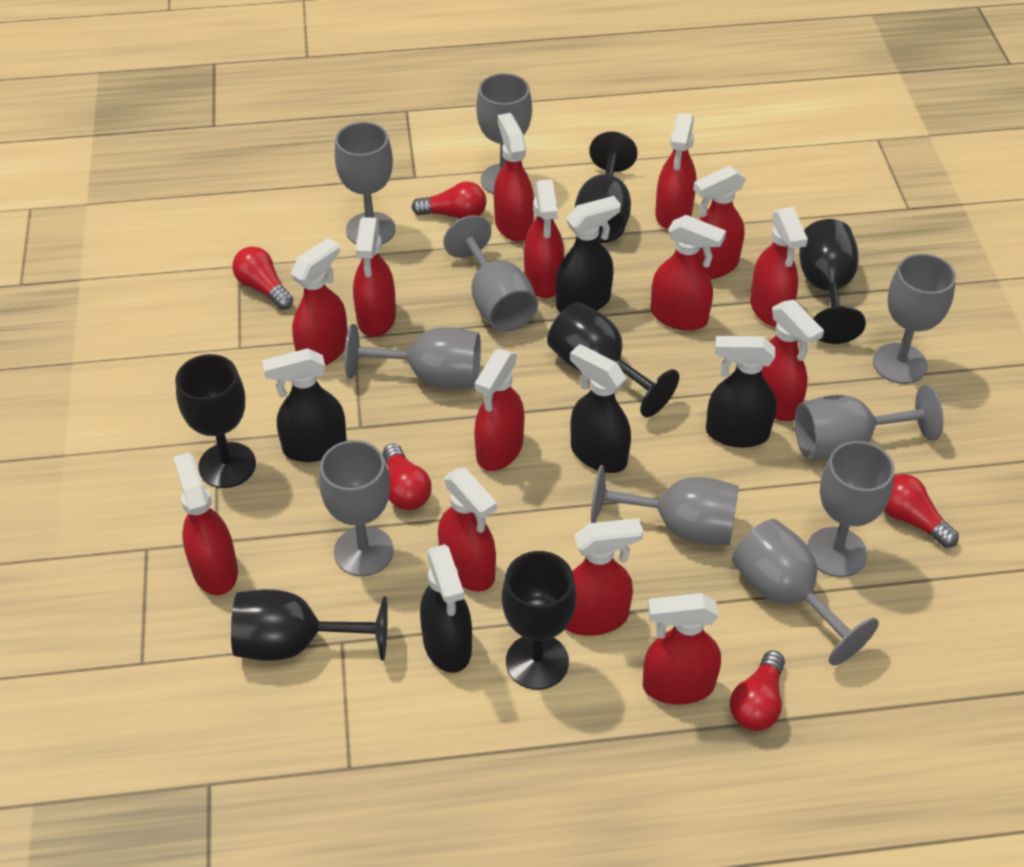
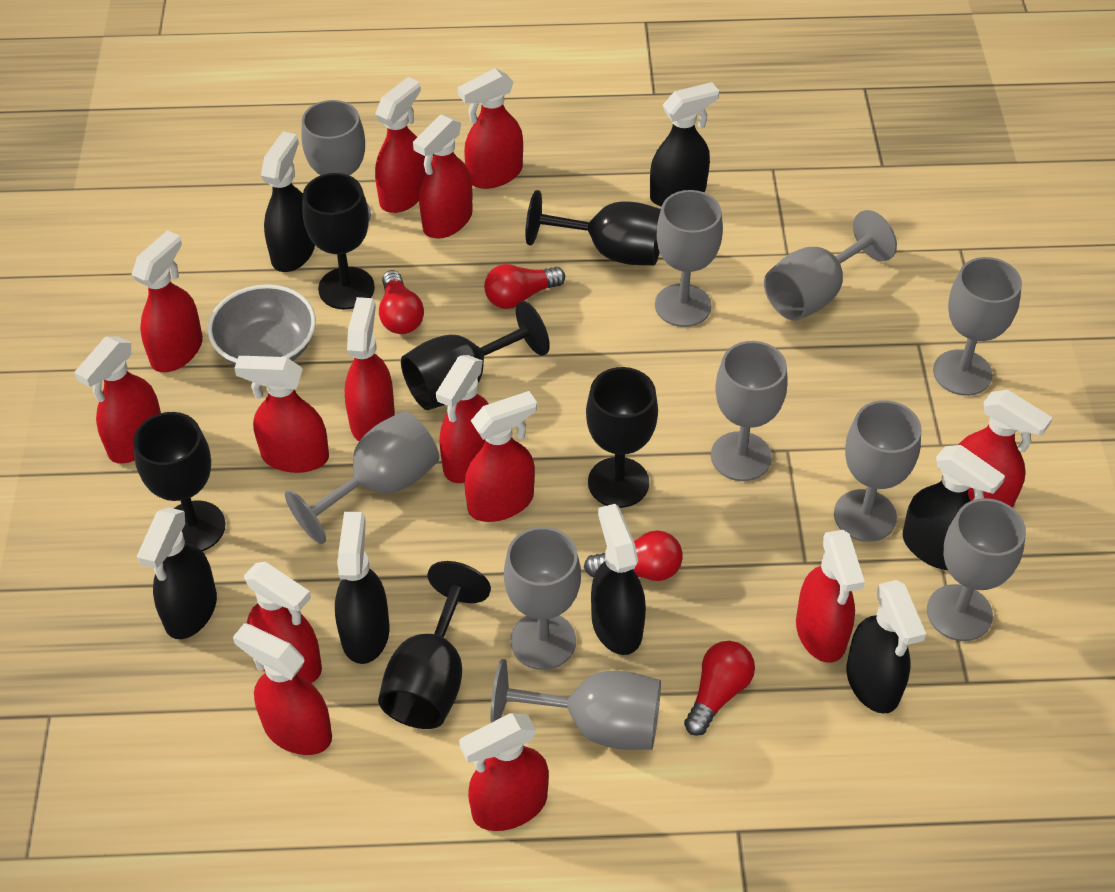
black spray bottle: 5 -> 7
grey bowl: 0 -> 1
red light bulb: 5 -> 4

